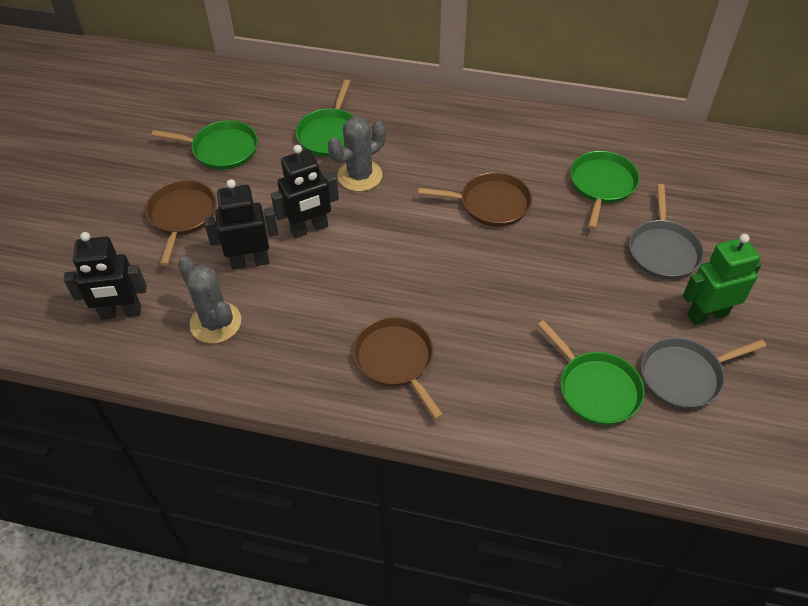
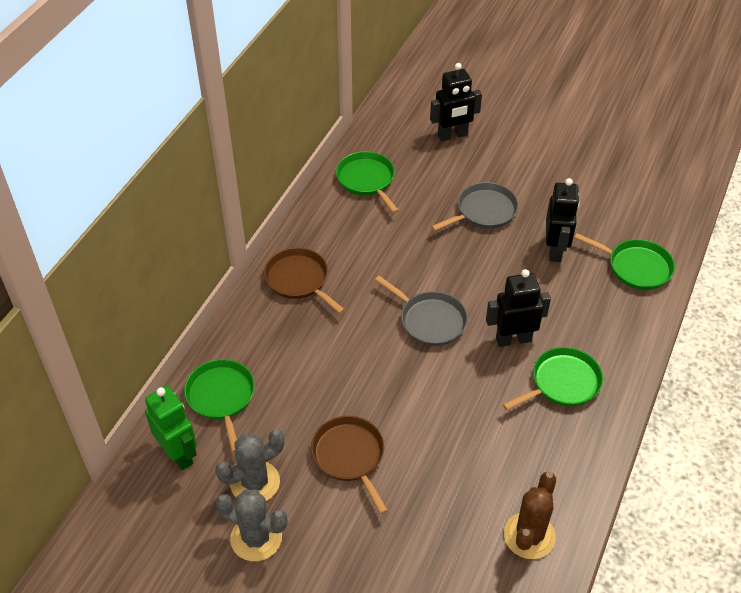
brown cactus: 0 -> 1
brown pan: 3 -> 2

